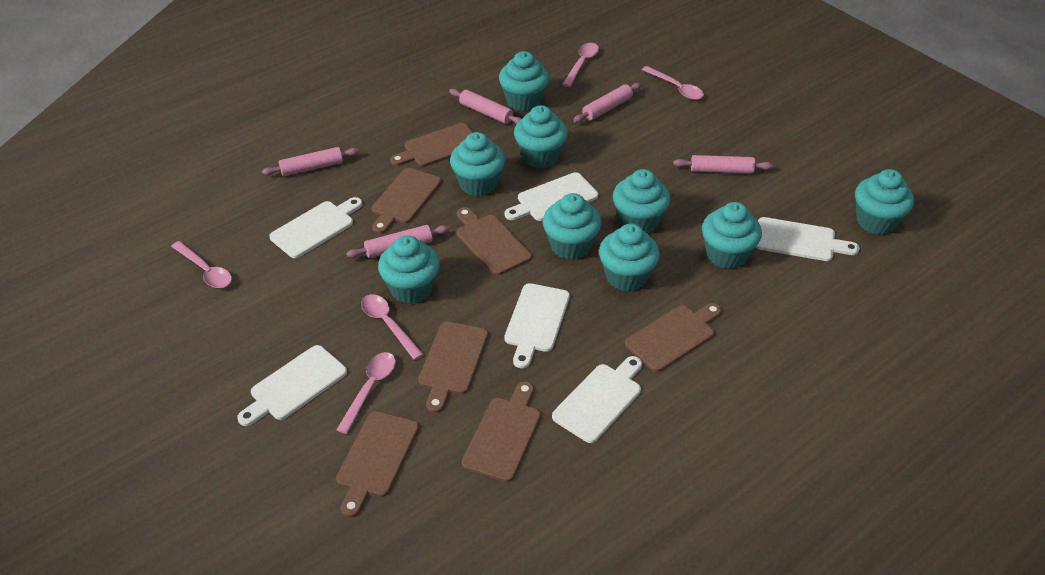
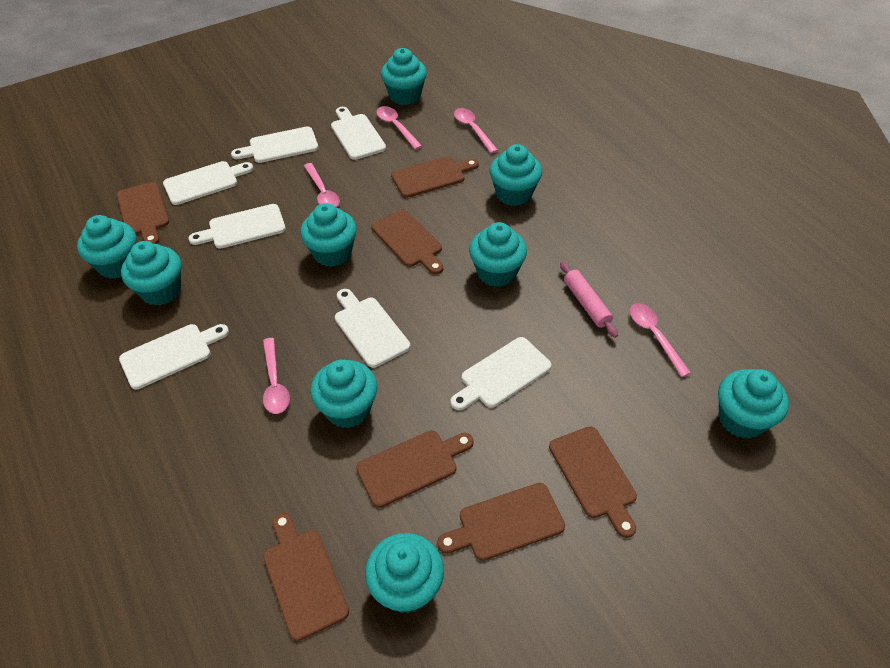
pink rolling pin: 5 -> 1
white cutting board: 6 -> 7

